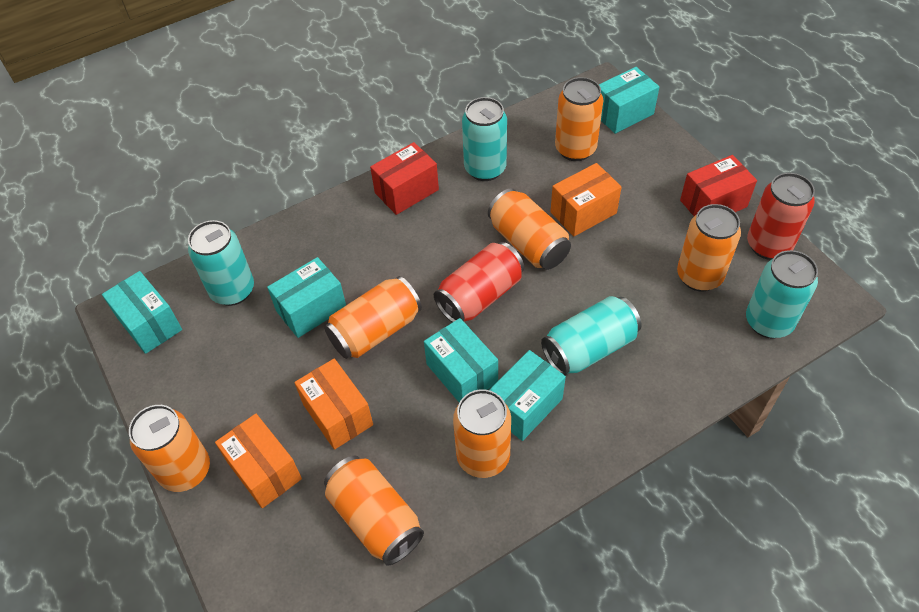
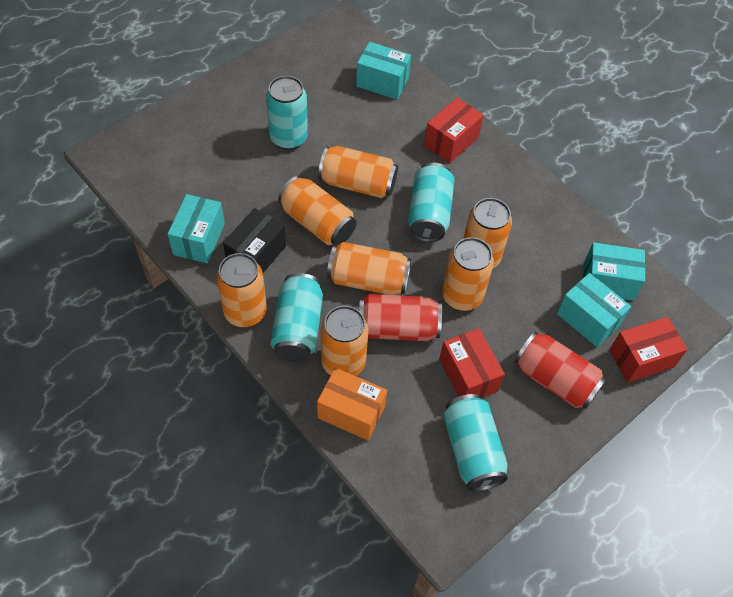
black box: 0 -> 1
orange box: 3 -> 1
red box: 2 -> 3
turquoise box: 5 -> 4

